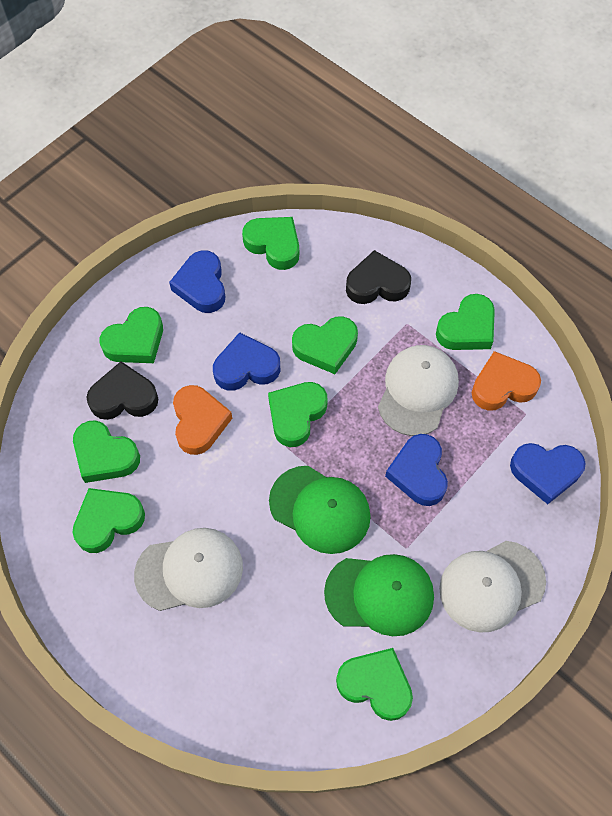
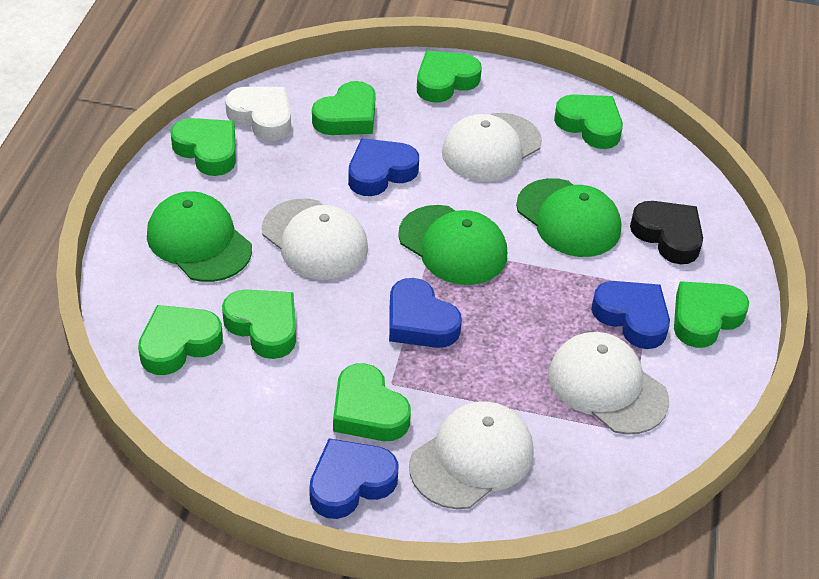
black heart: 2 -> 1
green cap: 2 -> 3
orange heart: 2 -> 0
white cap: 3 -> 4
white heart: 0 -> 1

